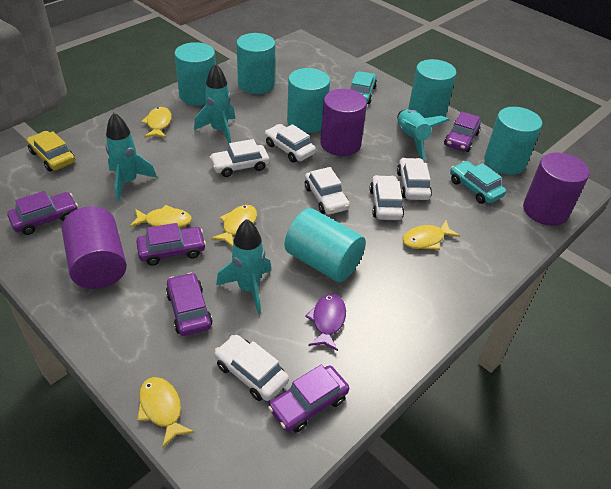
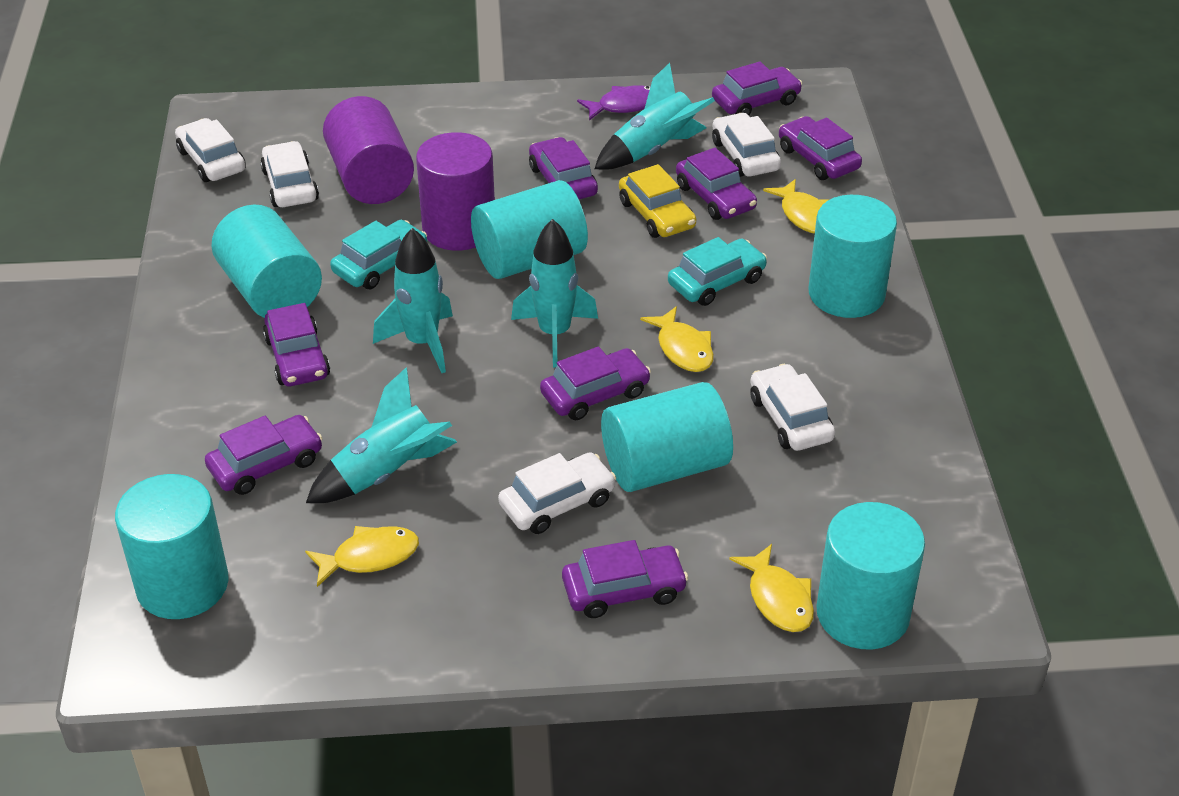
purple car: 5 -> 8
purple cylinder: 3 -> 2
white car: 6 -> 5
yellow fish: 5 -> 4

